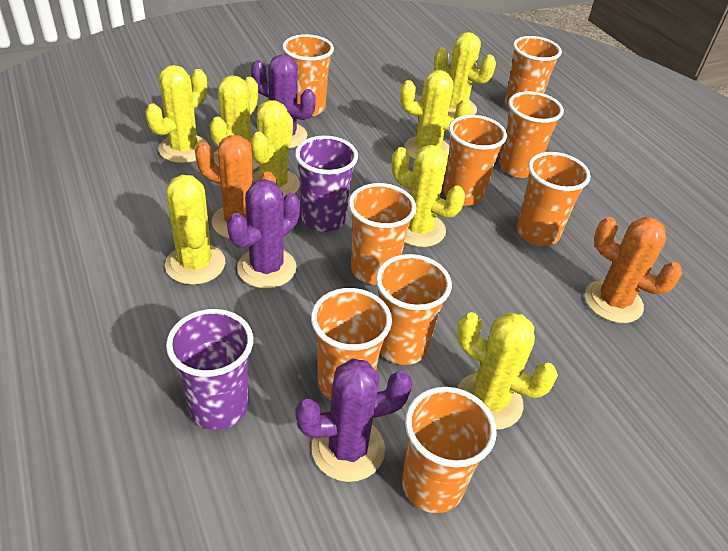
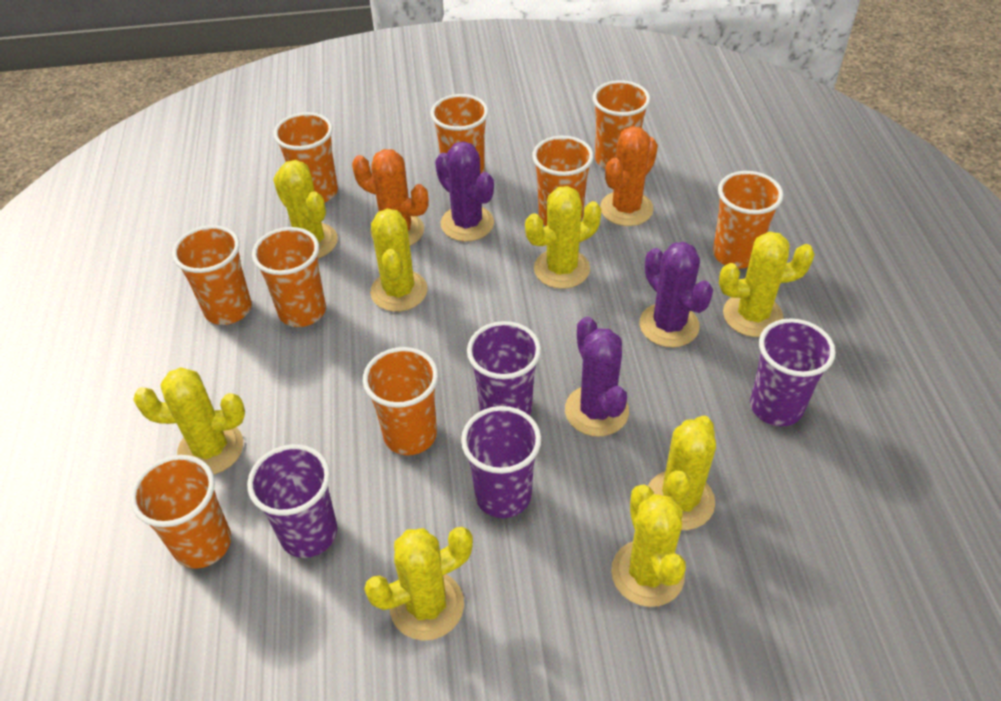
purple cup: 2 -> 4

